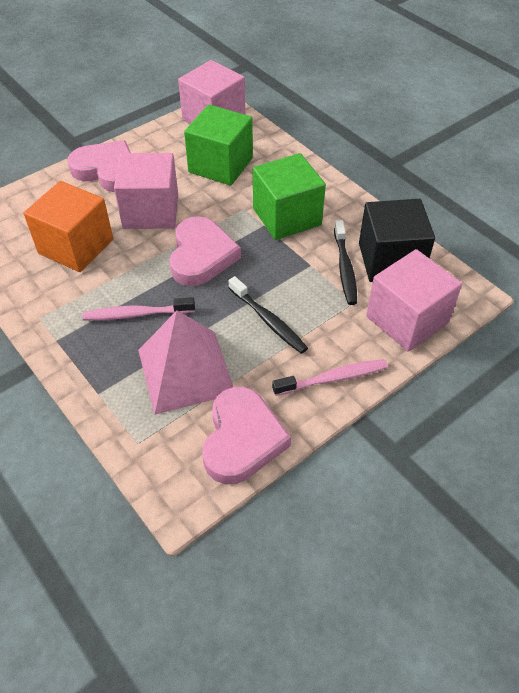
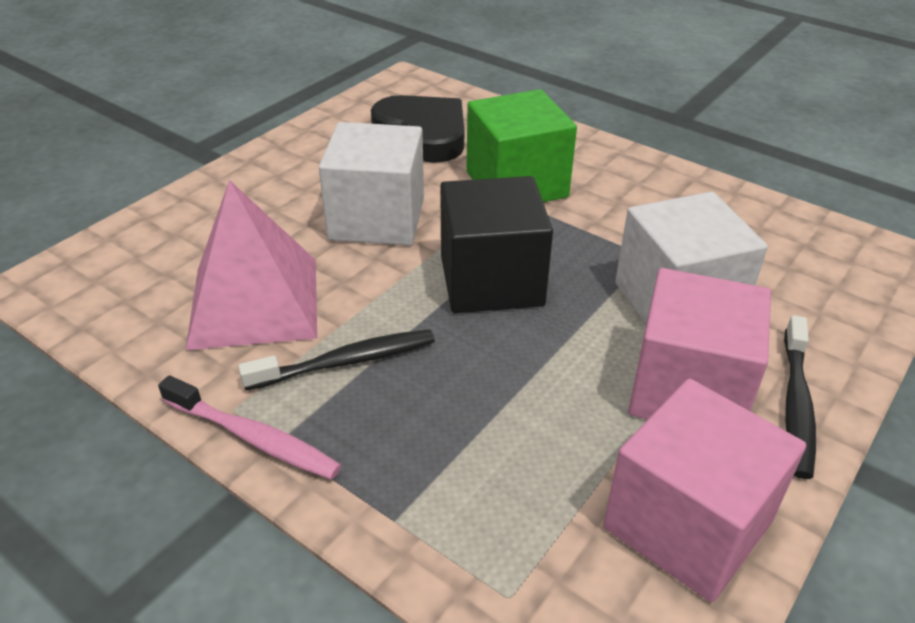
black heart: 0 -> 1
green cube: 2 -> 1
orange cube: 1 -> 0
pink cube: 3 -> 2
pink heart: 3 -> 0
pink toothbrush: 2 -> 1
white cube: 0 -> 2

